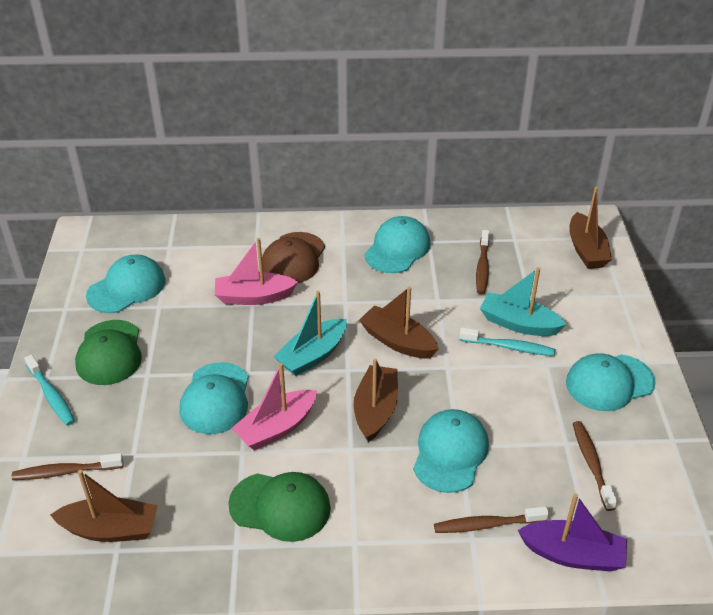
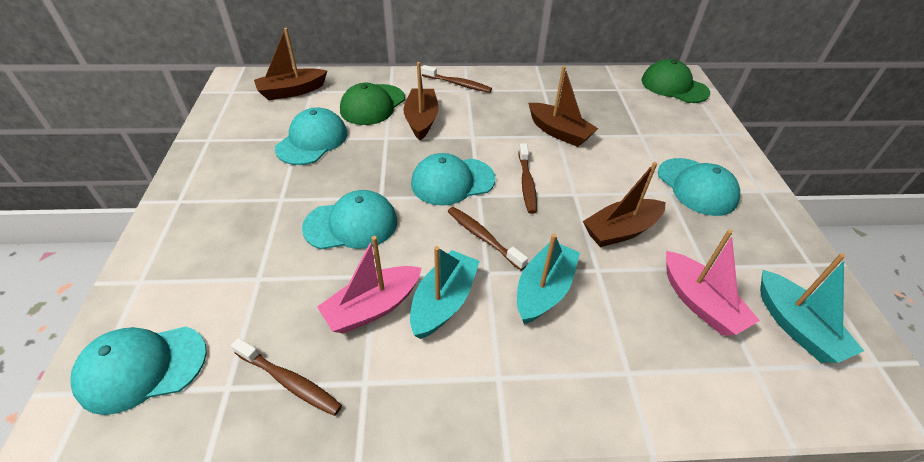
brown cap: 1 -> 0
purple boat: 1 -> 0
turquoise boat: 2 -> 3
turquoise toothbrush: 2 -> 0

